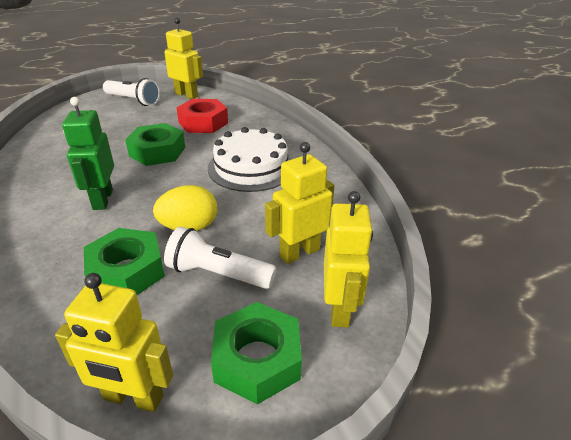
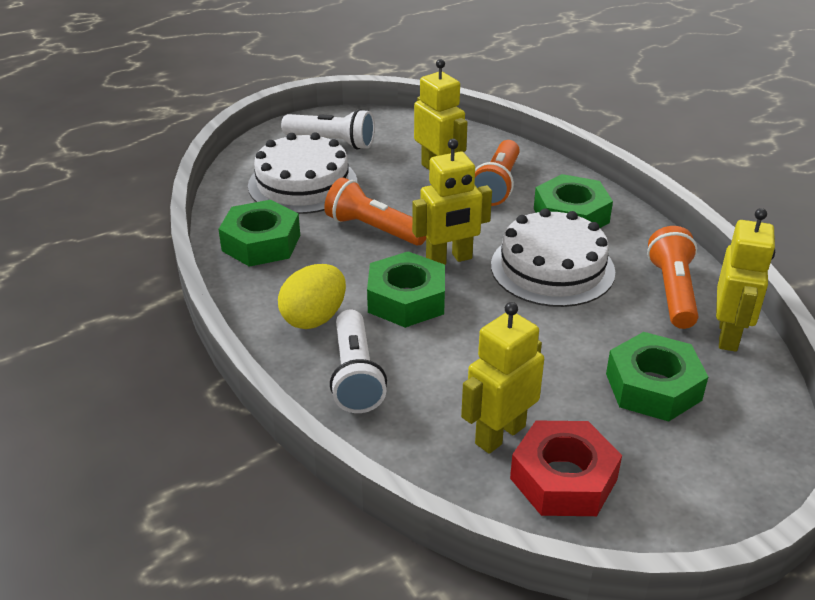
green nut: 3 -> 4
green robot: 1 -> 0
orange flashlight: 0 -> 3
white cake: 1 -> 2

